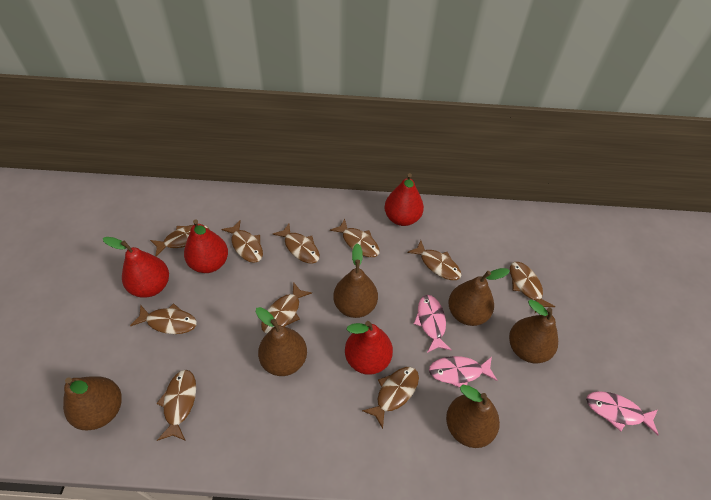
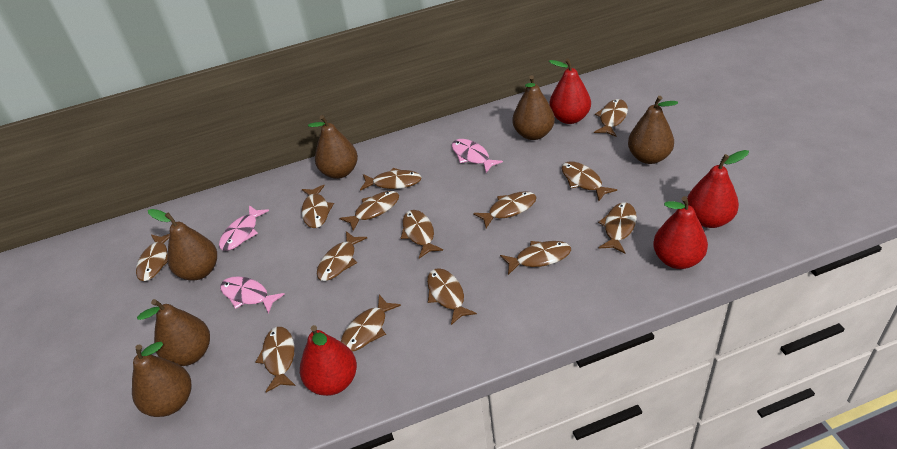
brown fish: 10 -> 14

